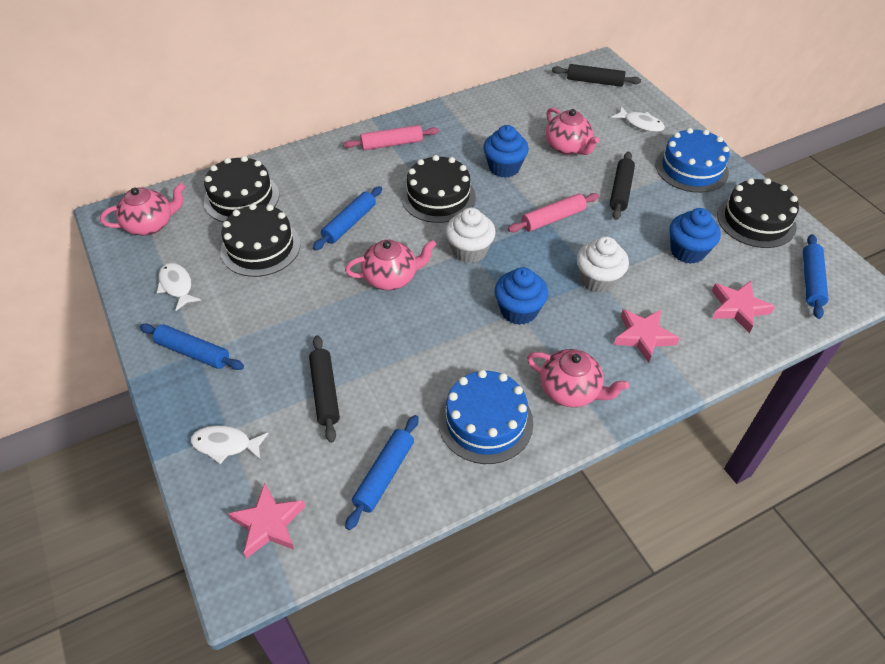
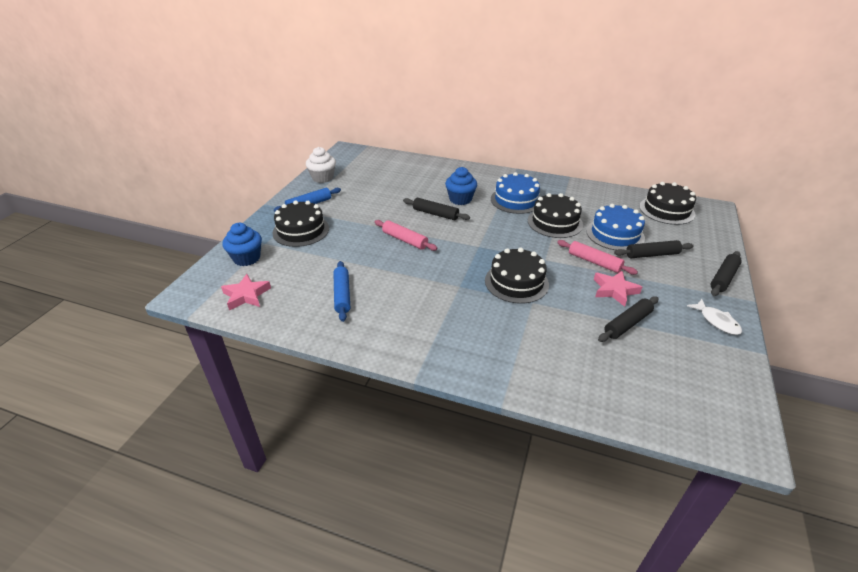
black rolling pin: 3 -> 4
blue cupcake: 3 -> 2
blue rolling pin: 4 -> 2
pink star: 3 -> 2
pink teapot: 4 -> 0
white cupcake: 2 -> 1
white fish: 3 -> 1

